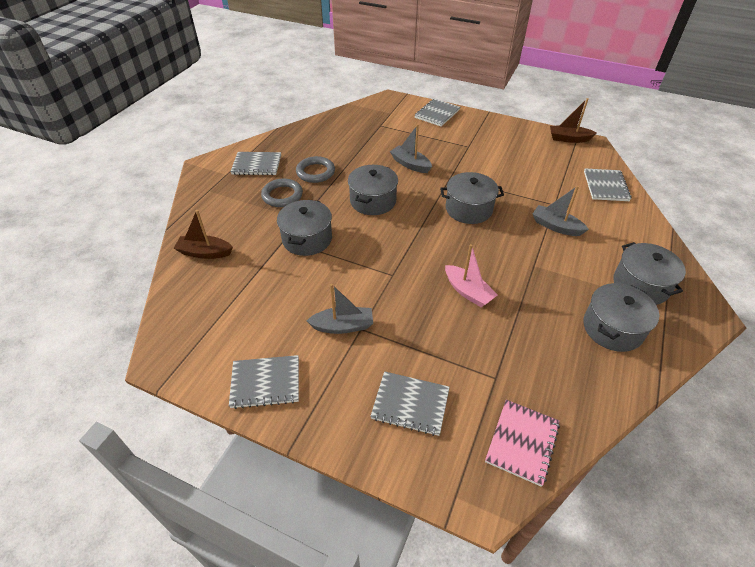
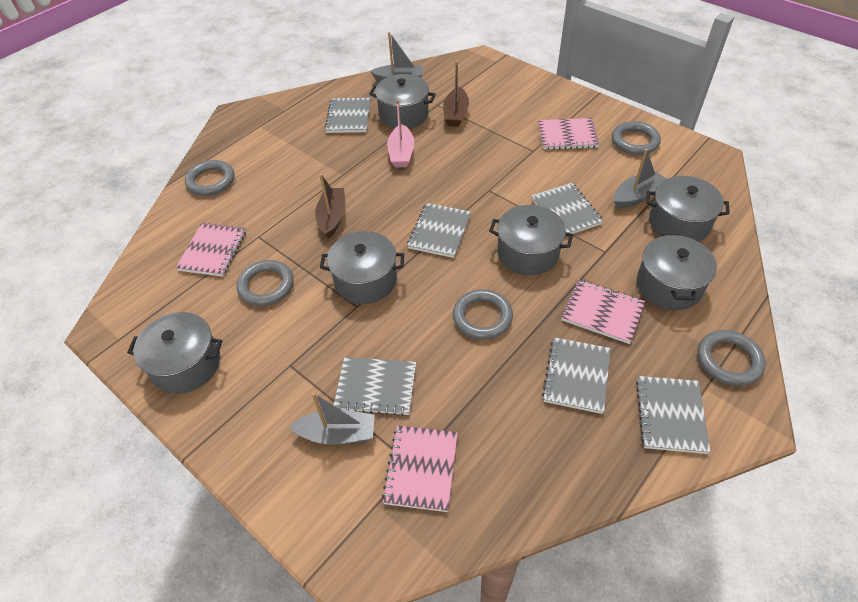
grey notebook: 5 -> 6
grey pot: 5 -> 6
grey ring: 2 -> 5
pink notebook: 1 -> 4

